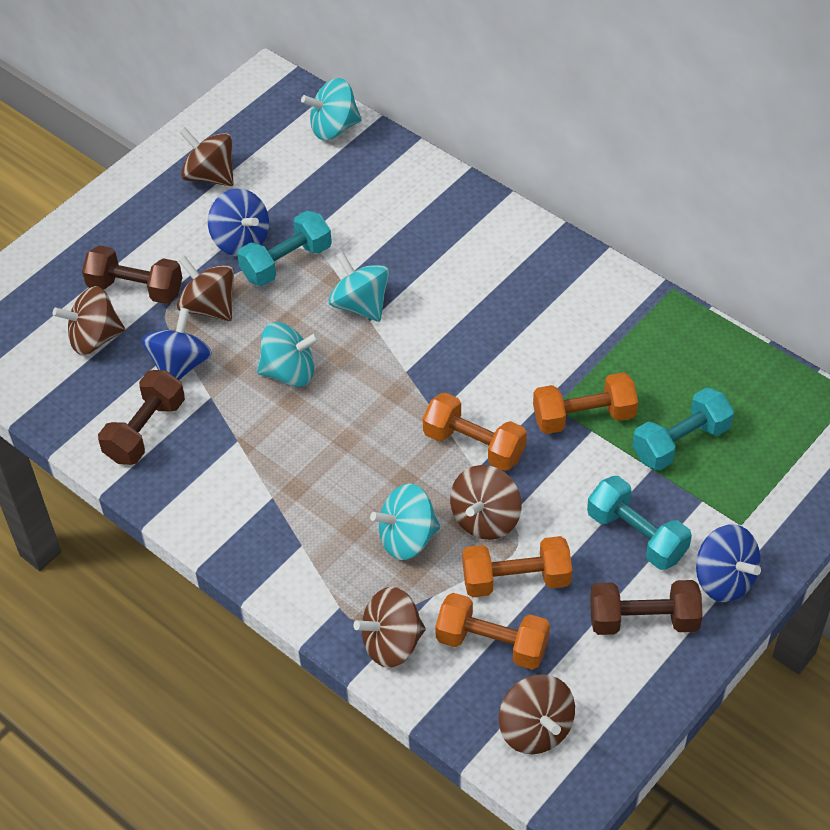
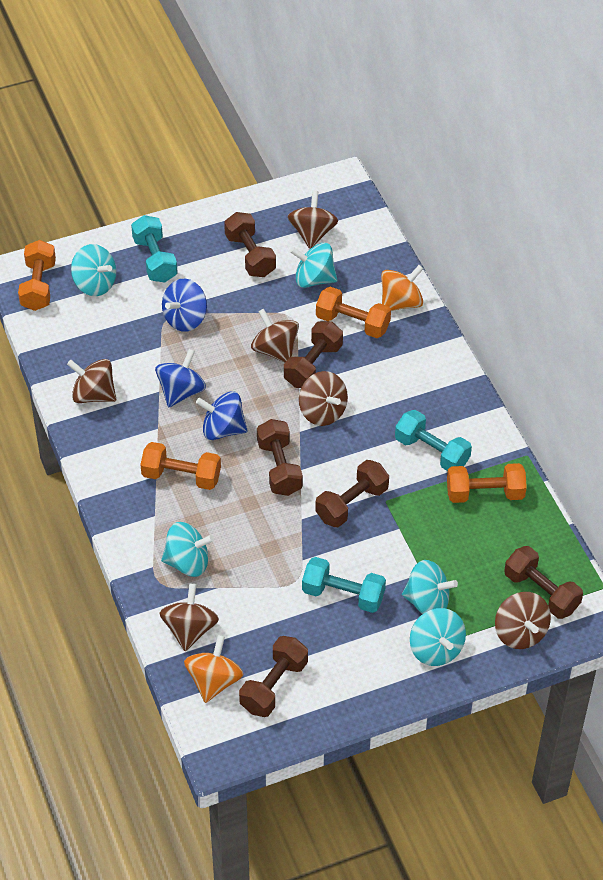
brown dumbbell: 3 -> 6
orange spinning top: 0 -> 2
turquoise spinning top: 4 -> 5

